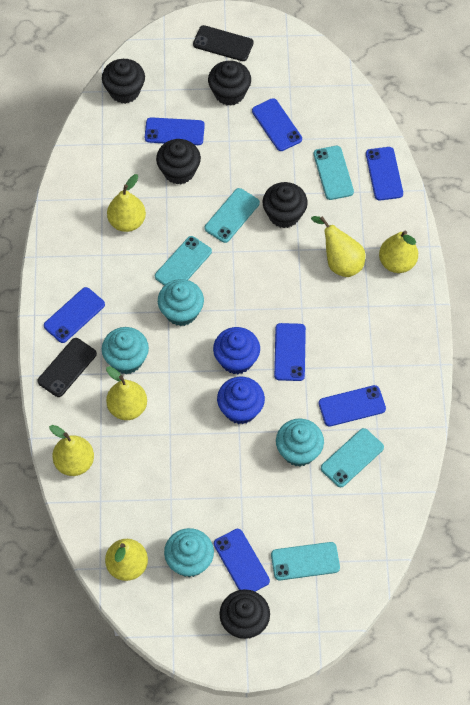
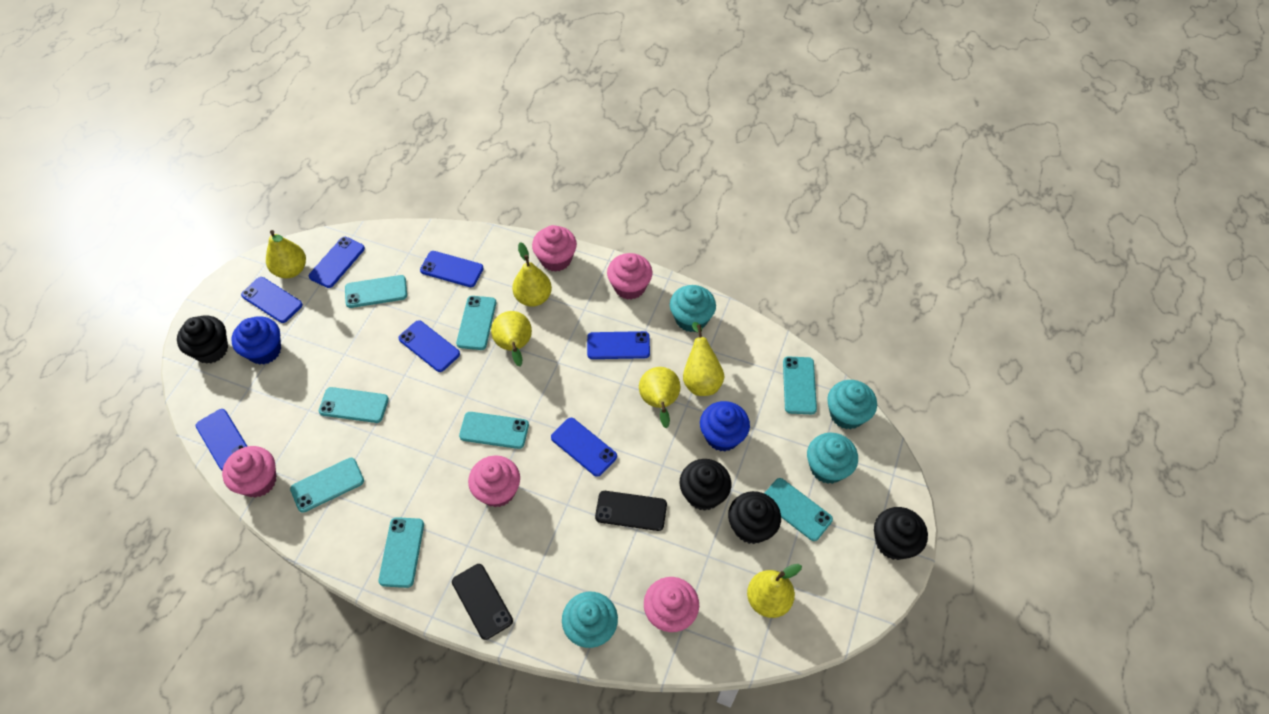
black cupcake: 5 -> 4
pink cupcake: 0 -> 5
turquoise phone: 5 -> 8

